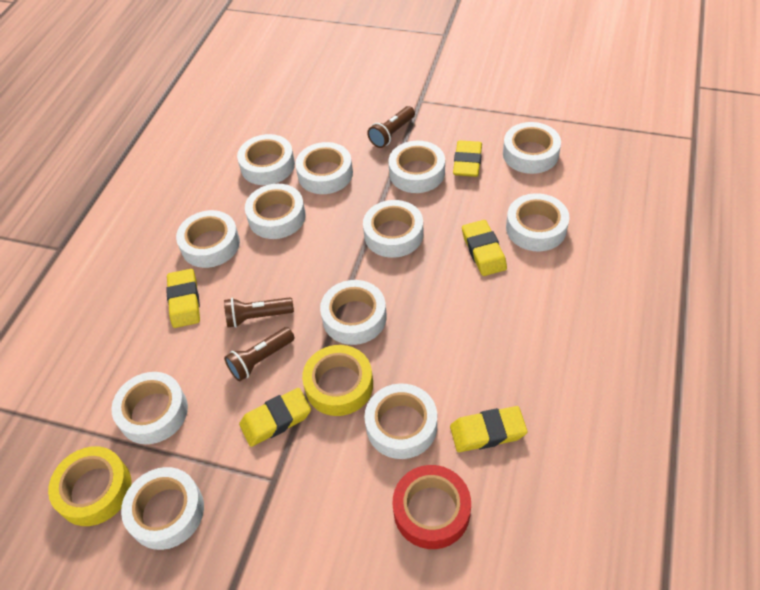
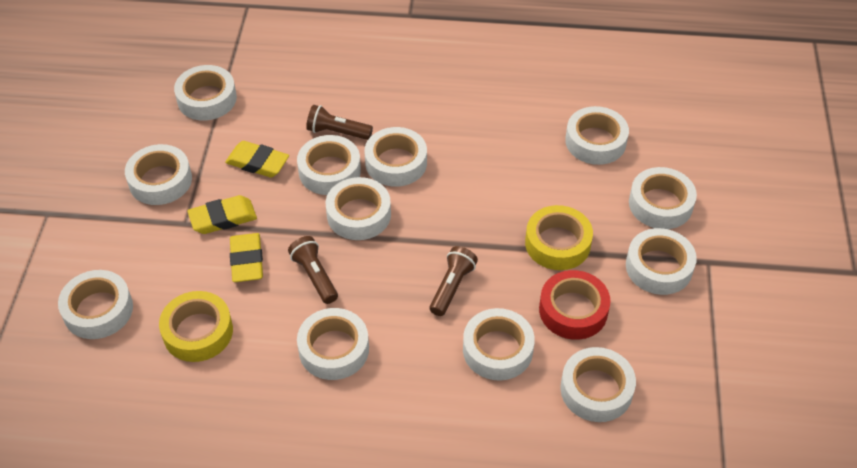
yellow eraser: 5 -> 3

